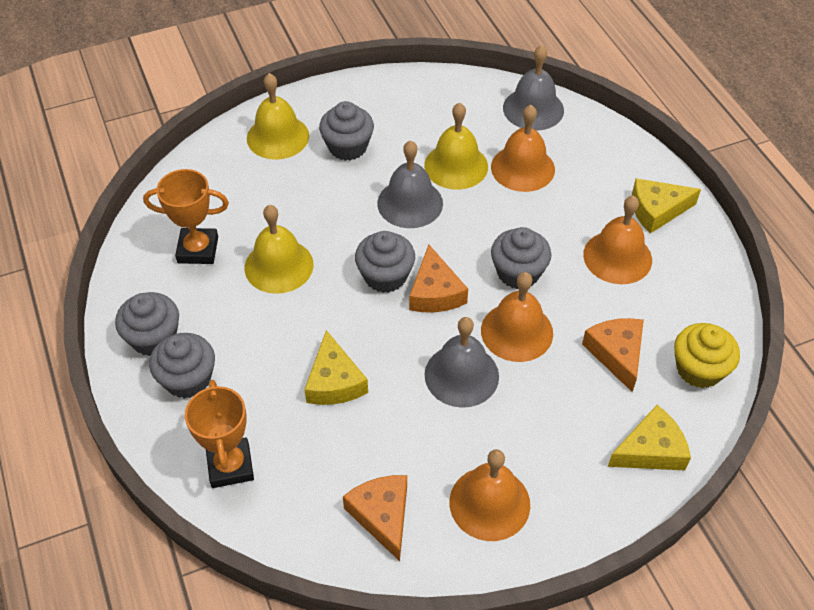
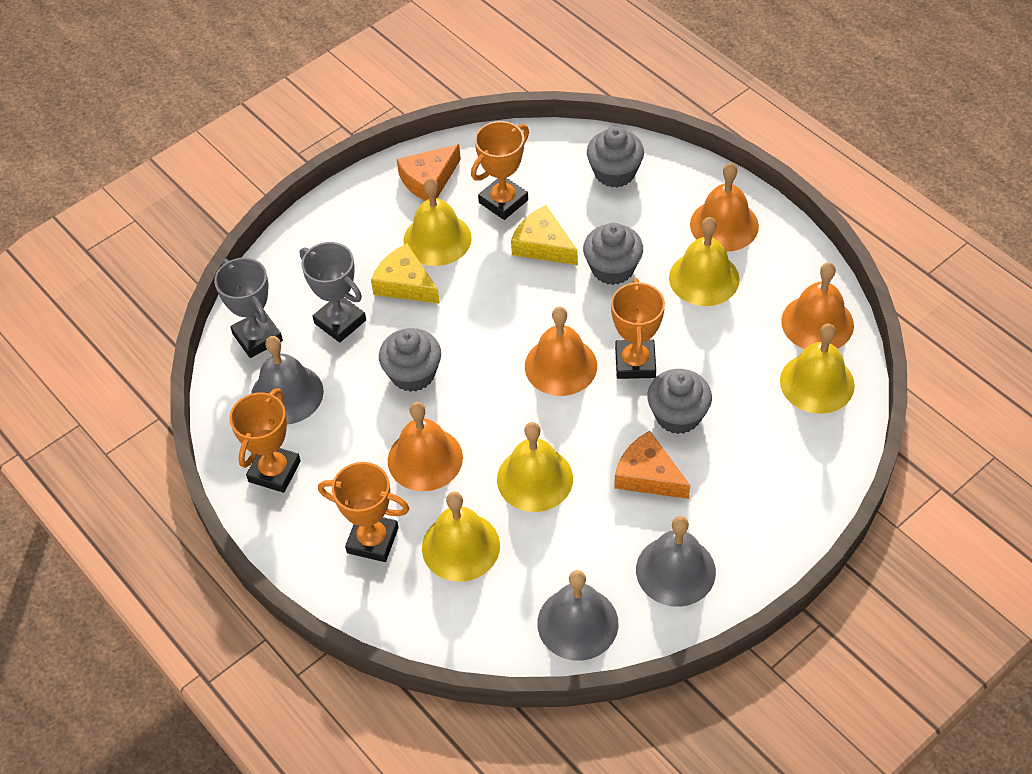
grey cupcake: 5 -> 4
grey trophy: 0 -> 2
orange cheese: 3 -> 2
orange trophy: 2 -> 4
yellow bell: 3 -> 5
yellow cheese: 3 -> 2
yellow cupcake: 1 -> 0

